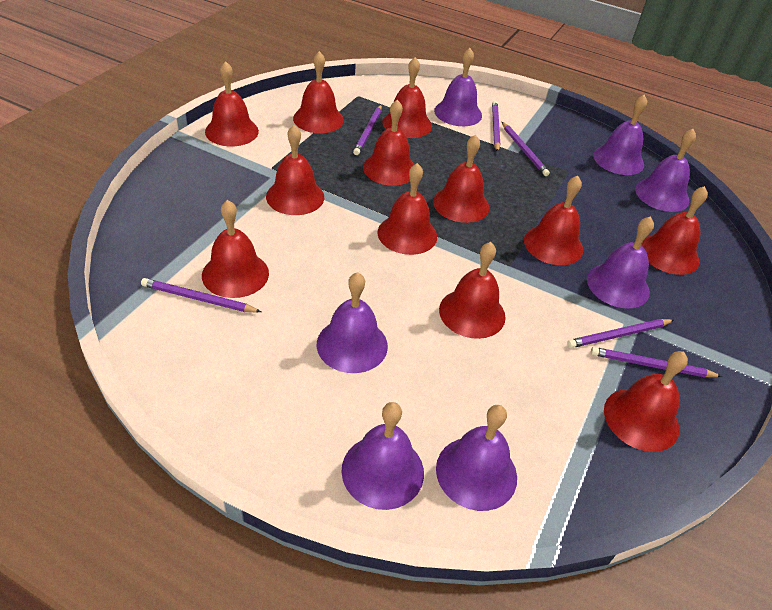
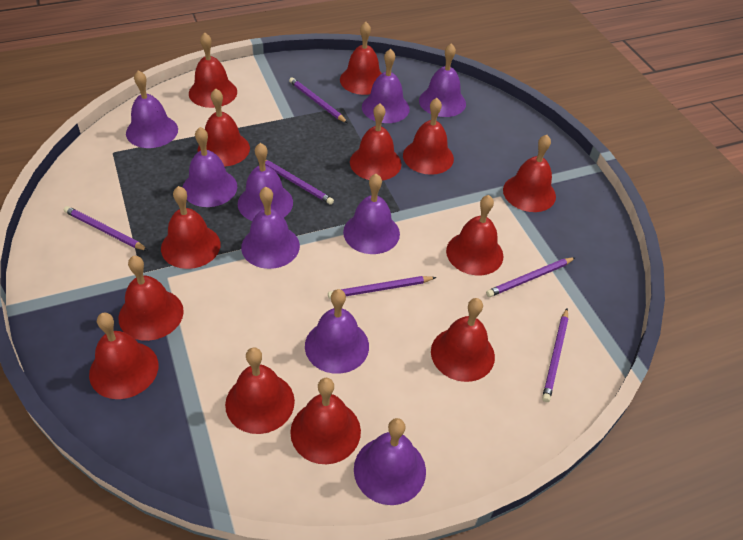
purple bell: 7 -> 9
red bell: 12 -> 13

